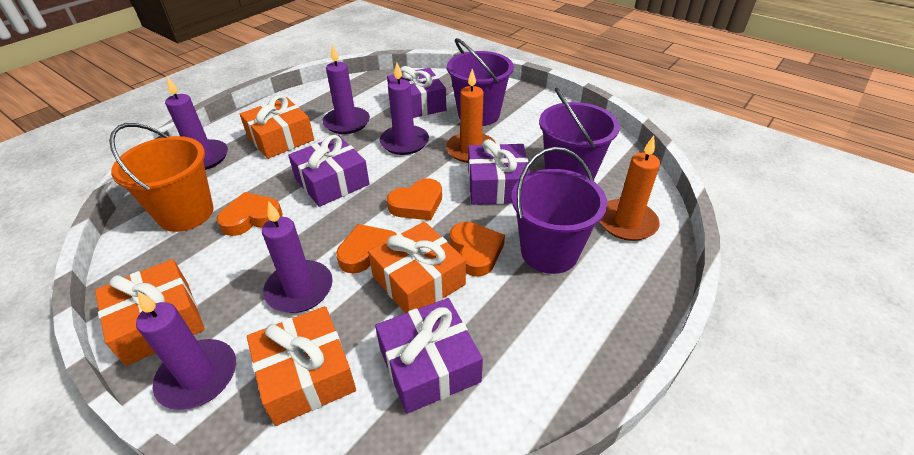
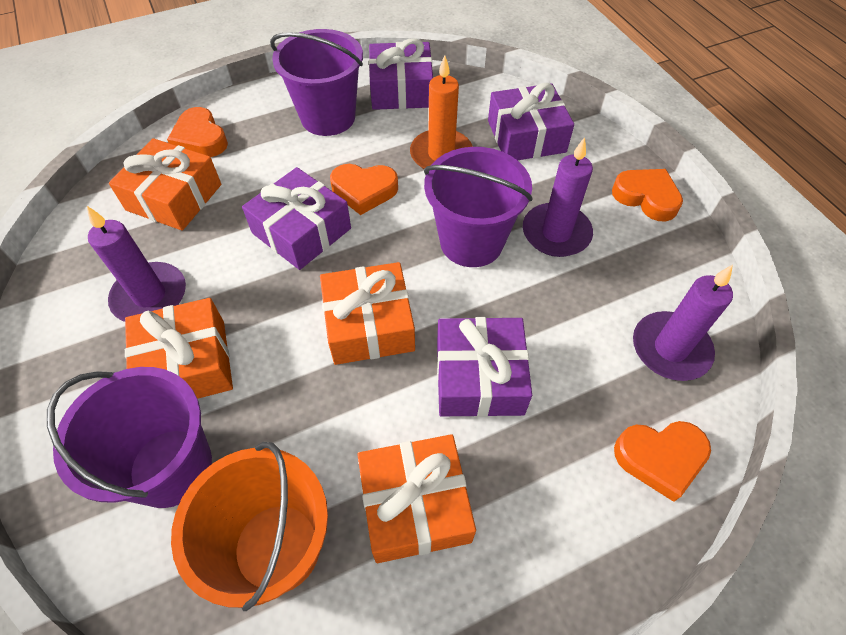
orange candle: 2 -> 1
purple candle: 5 -> 3

